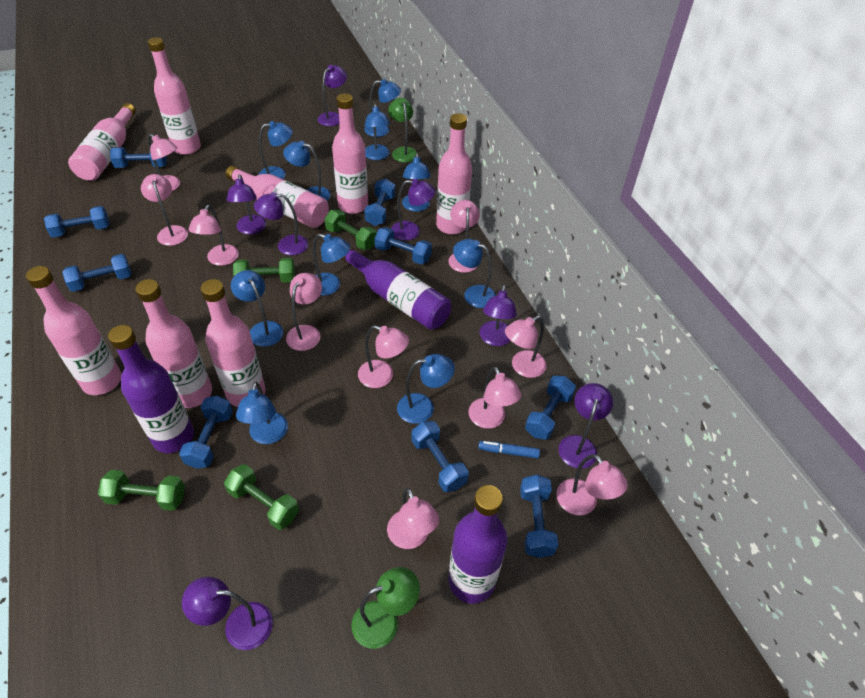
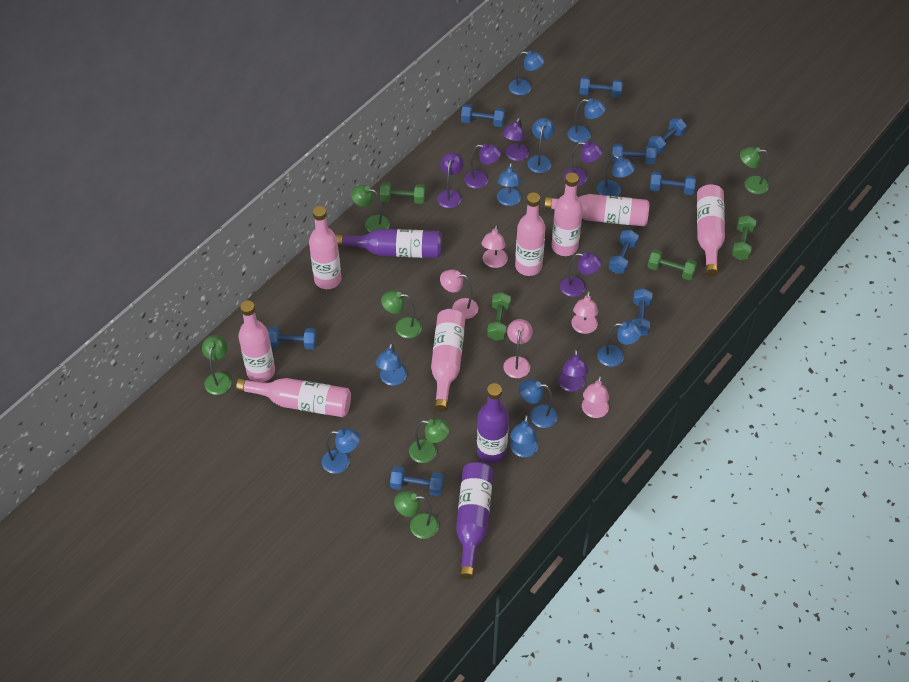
blue marker: 1 -> 0
green lamp: 2 -> 6
pink lamp: 10 -> 5
purple lamp: 7 -> 6

